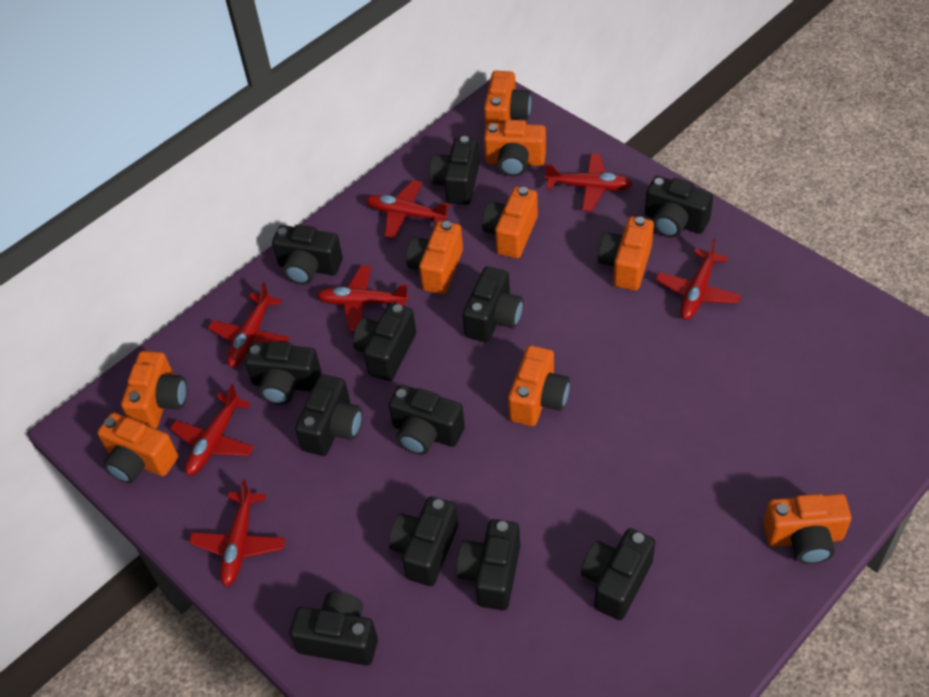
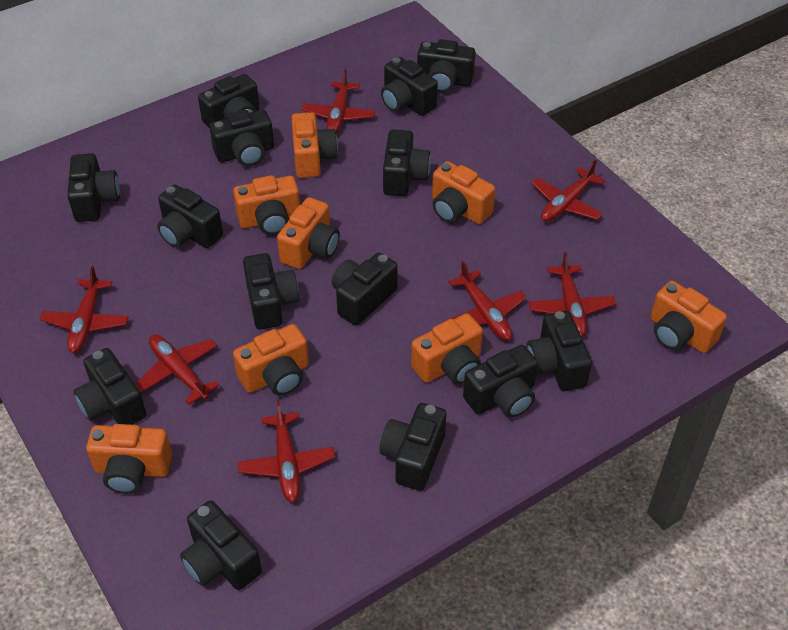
black camera: 12 -> 14
orange camera: 9 -> 8

